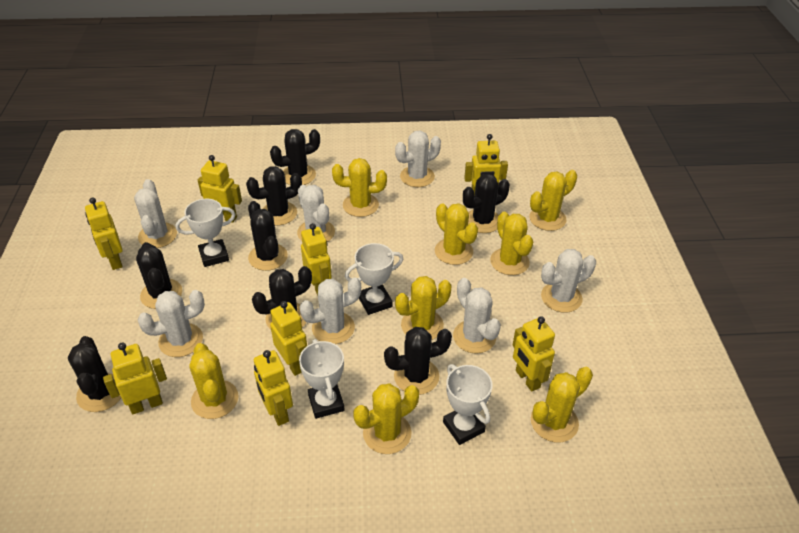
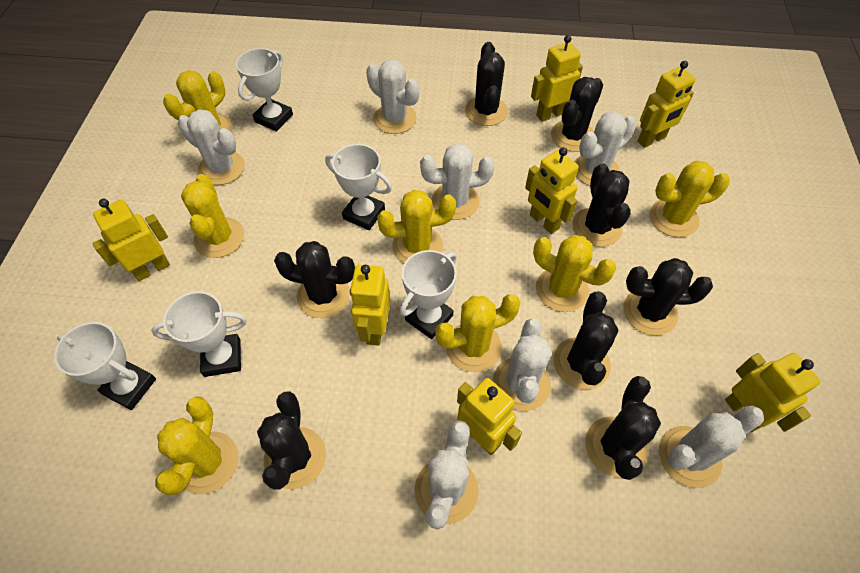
white trophy: 4 -> 5
yellow cactus: 8 -> 7
yellow robot: 8 -> 7

